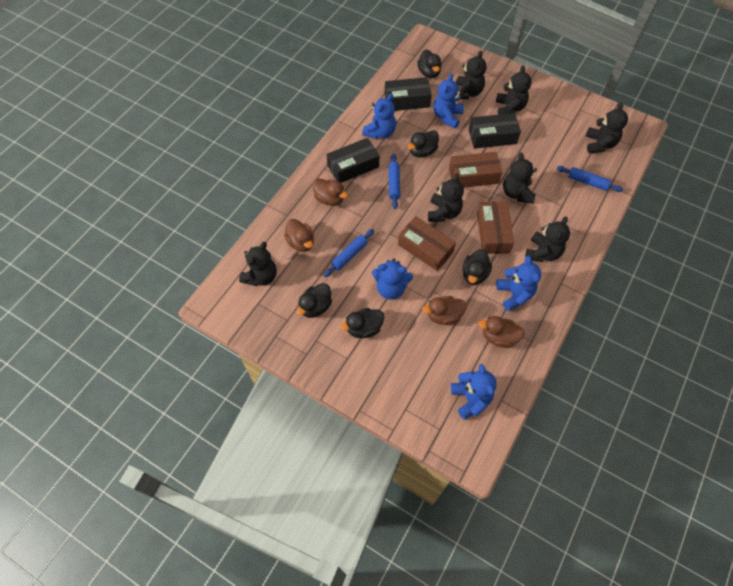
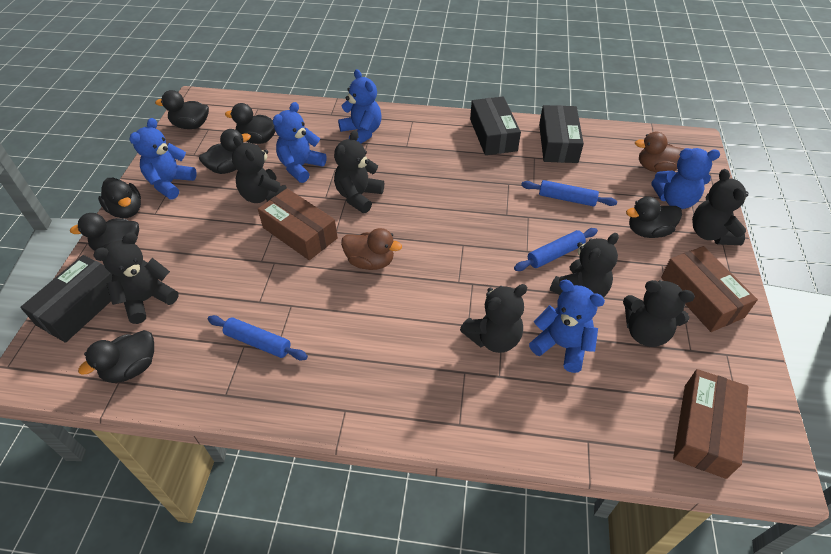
black duck: 5 -> 7
brown duck: 4 -> 2

